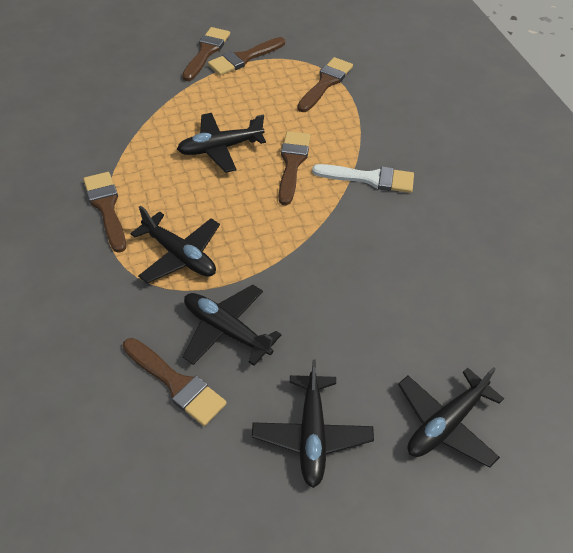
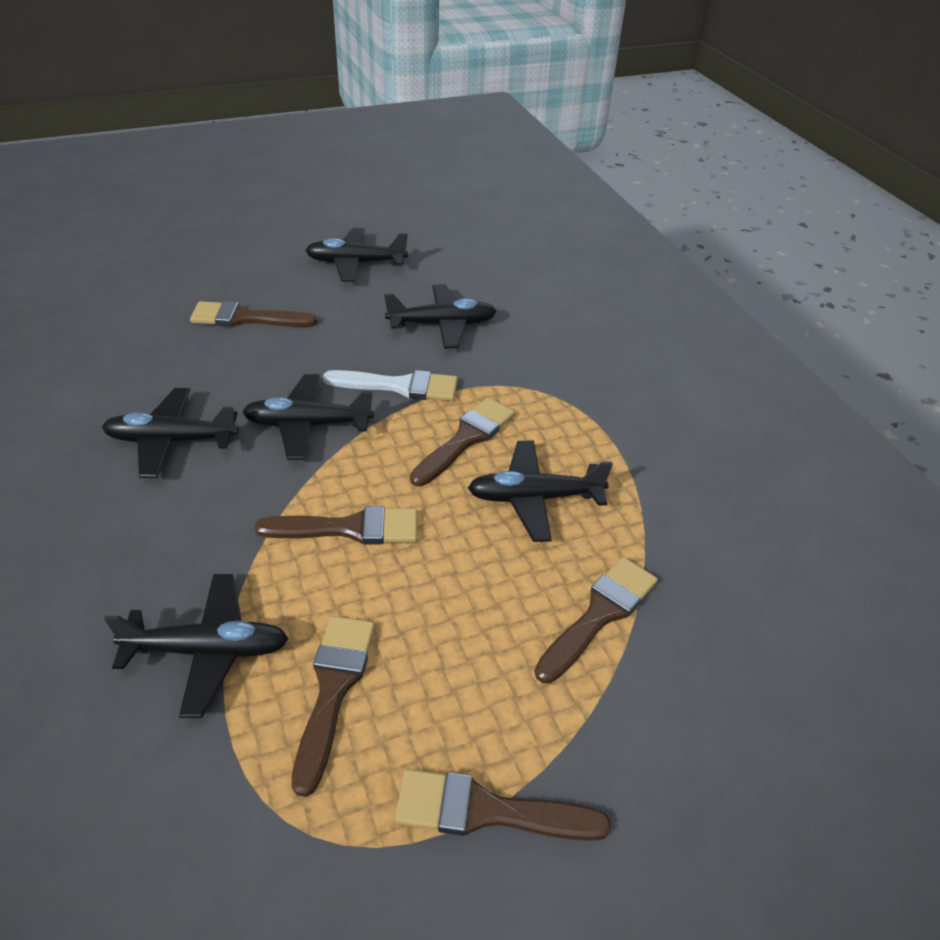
black plane: 5 -> 6

